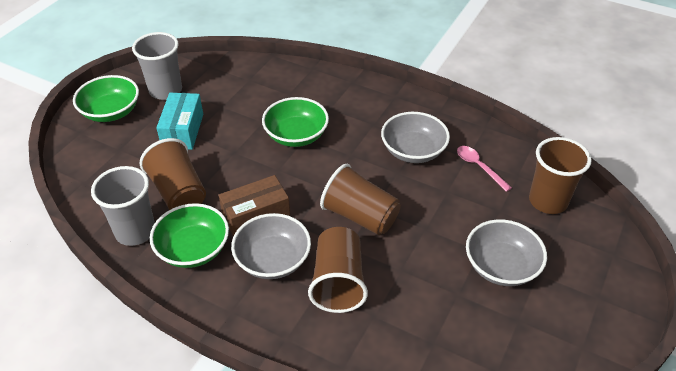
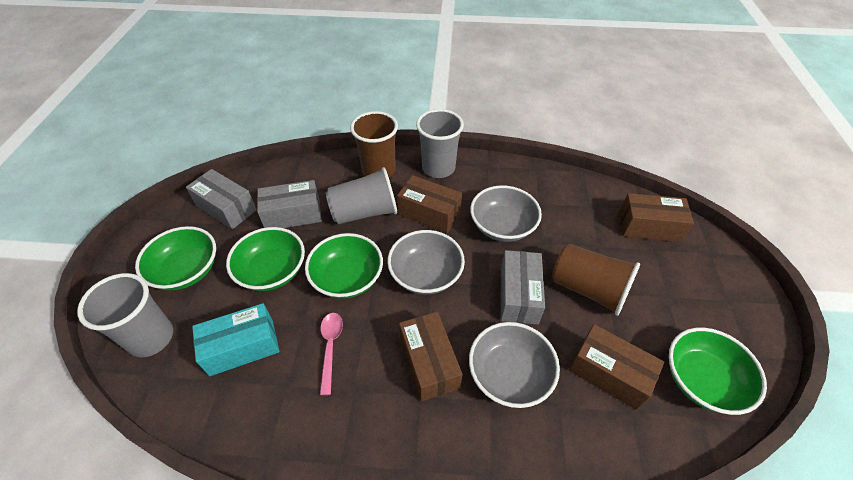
brown box: 1 -> 4
brown cup: 4 -> 2
green bowl: 3 -> 4
grey box: 0 -> 3
grey cup: 2 -> 3

